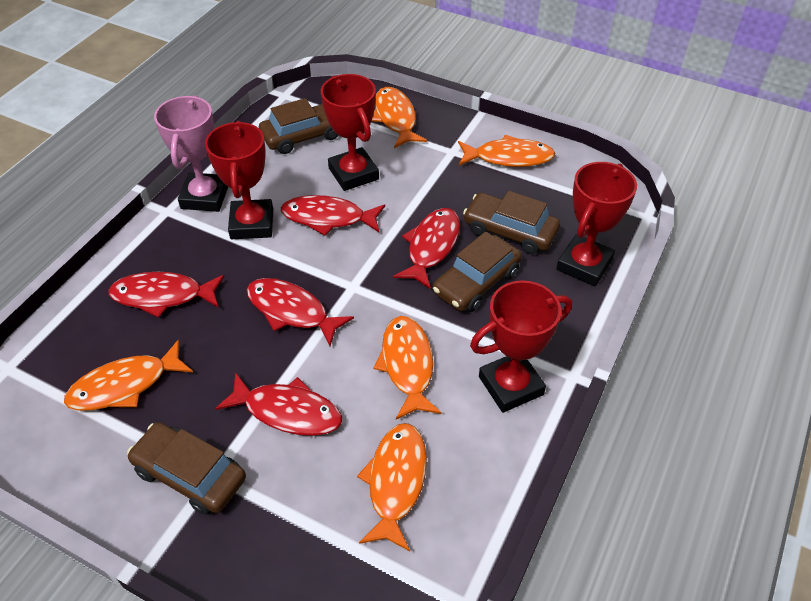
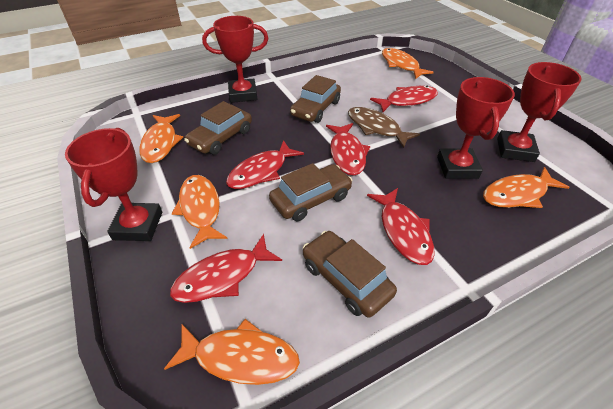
brown fish: 0 -> 1
pink trophy: 1 -> 0

